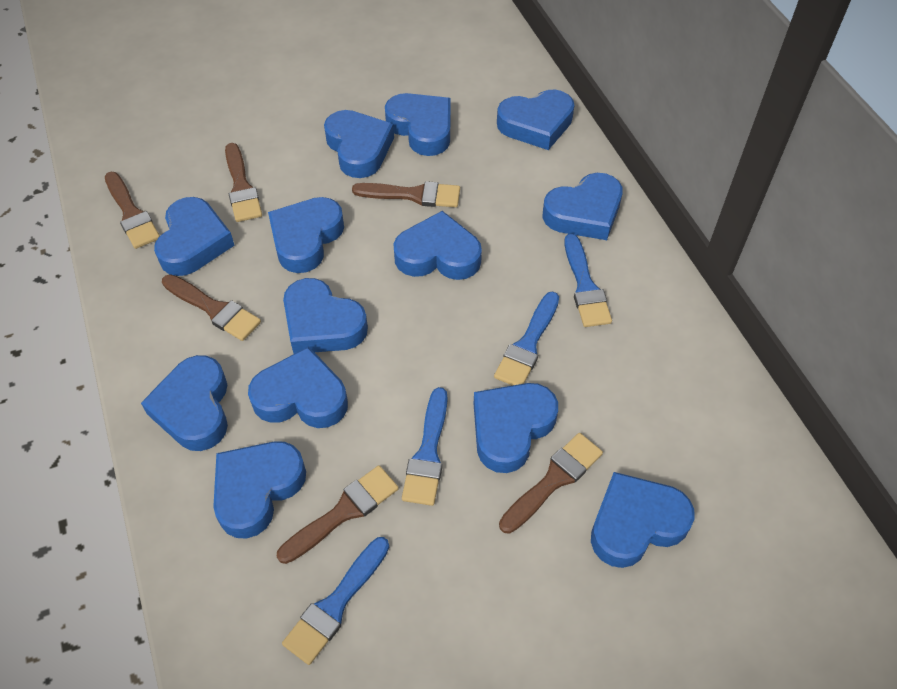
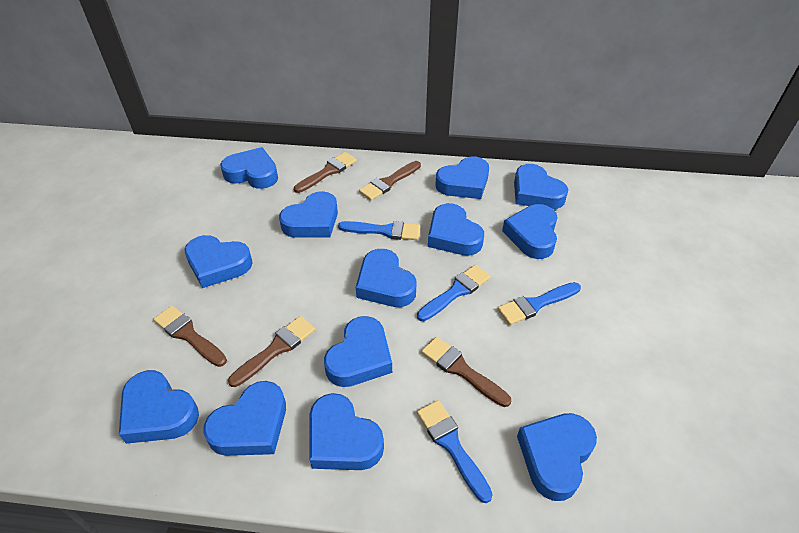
brown brush: 6 -> 5

